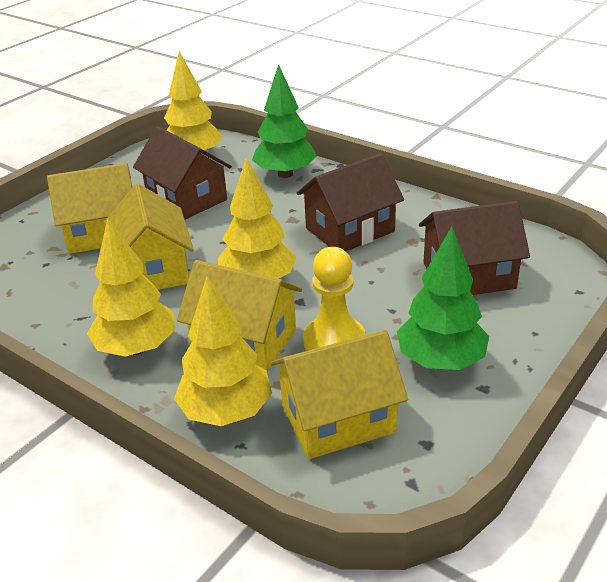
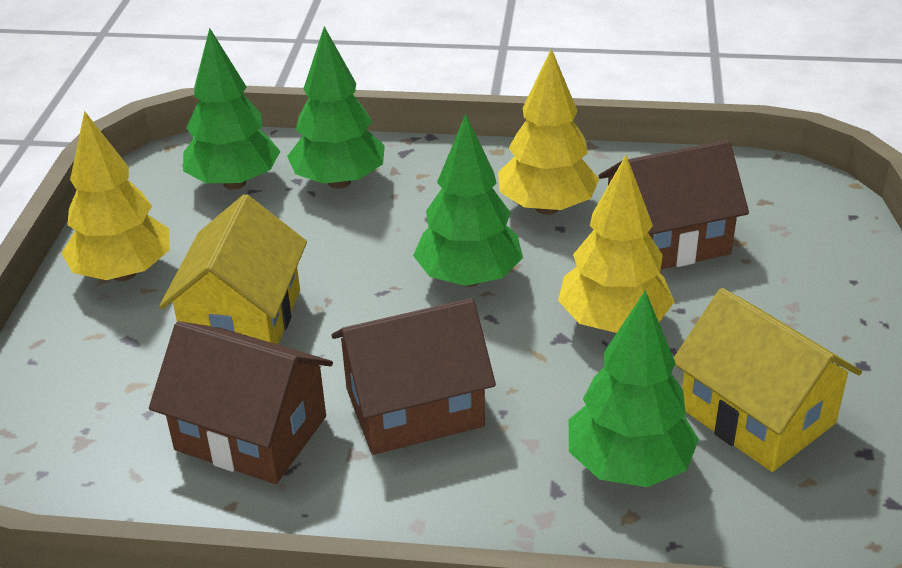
green tree: 2 -> 4
yellow house: 4 -> 2
yellow pawn: 1 -> 0
yellow tree: 4 -> 3

